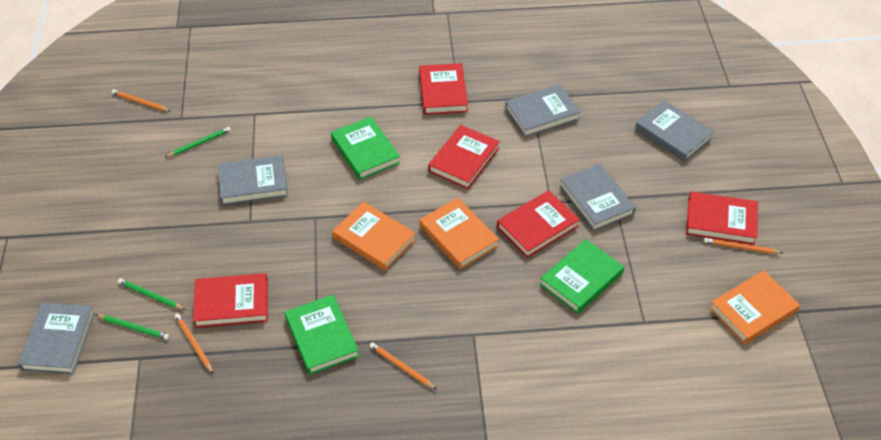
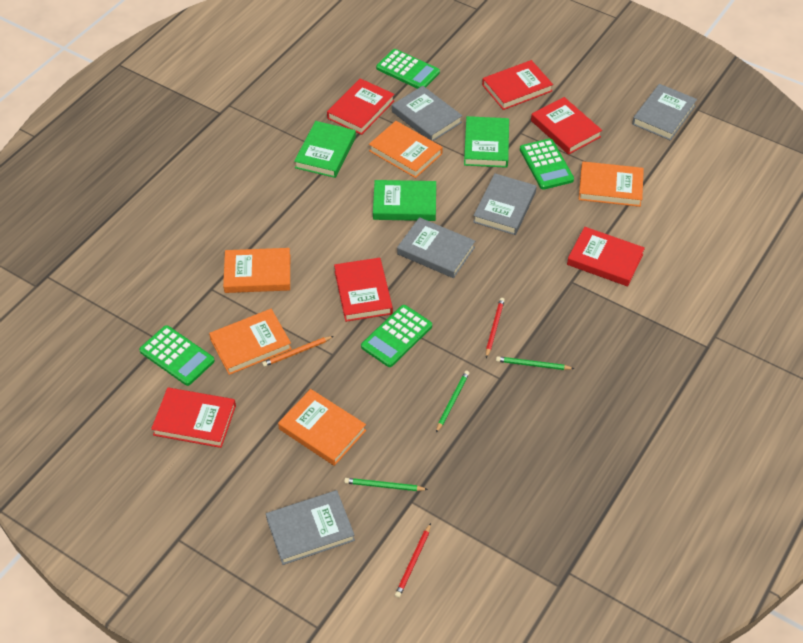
green calculator: 0 -> 4
orange book: 3 -> 5
orange pencil: 4 -> 1
red book: 5 -> 6
red pencil: 0 -> 2

